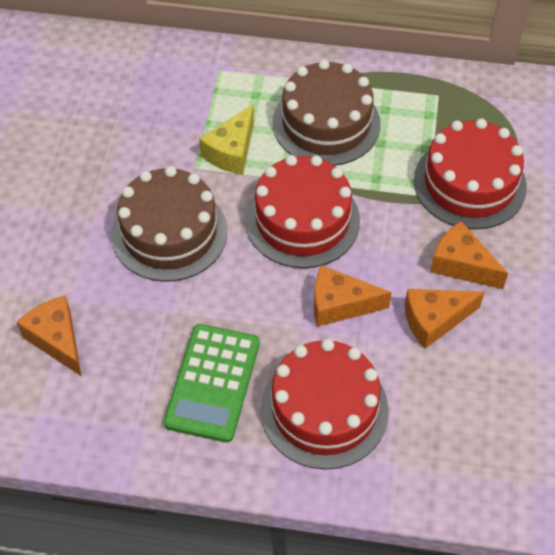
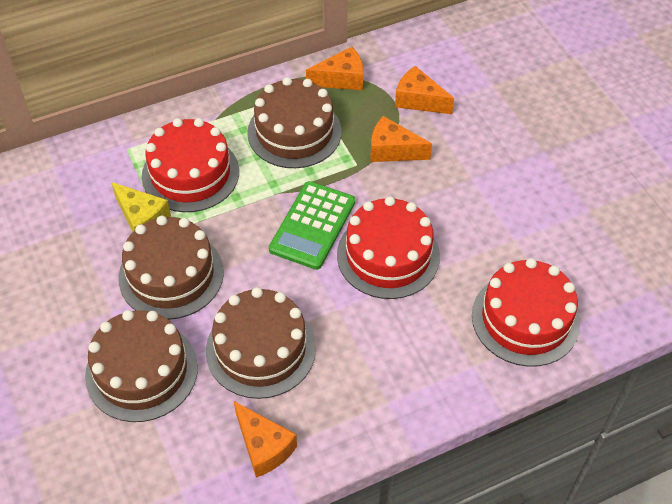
brown cake: 2 -> 4

